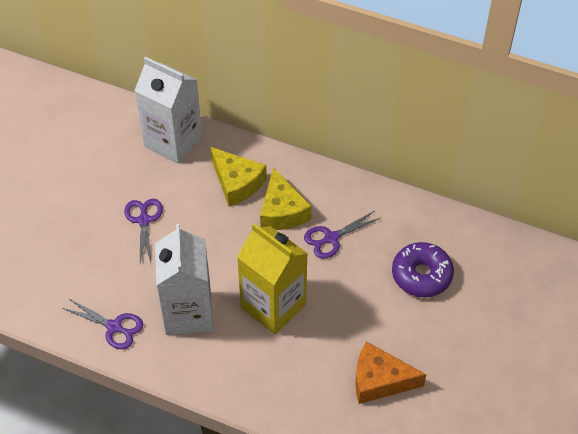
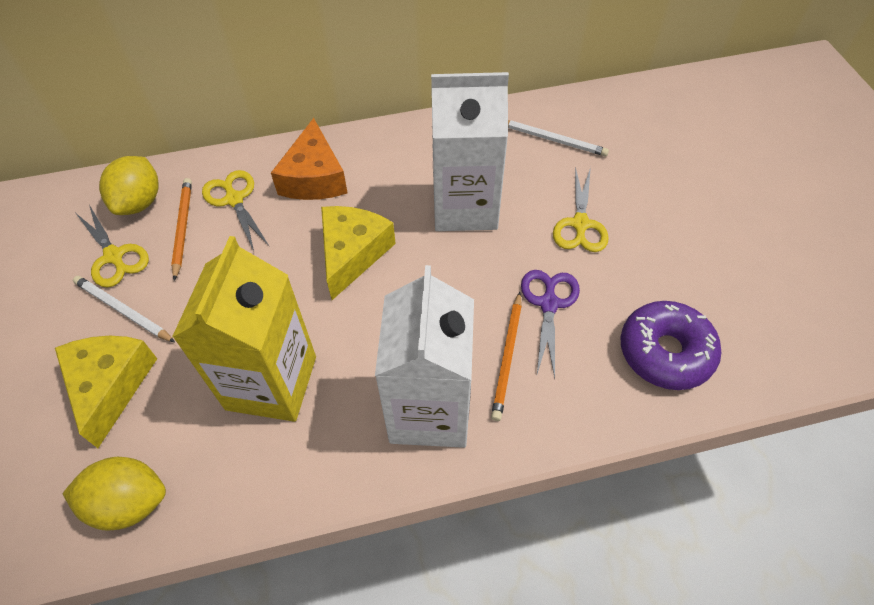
orange pencil: 0 -> 2
purple scissors: 3 -> 1
white pencil: 0 -> 2
yellow lemon: 0 -> 2
yellow scissors: 0 -> 3

